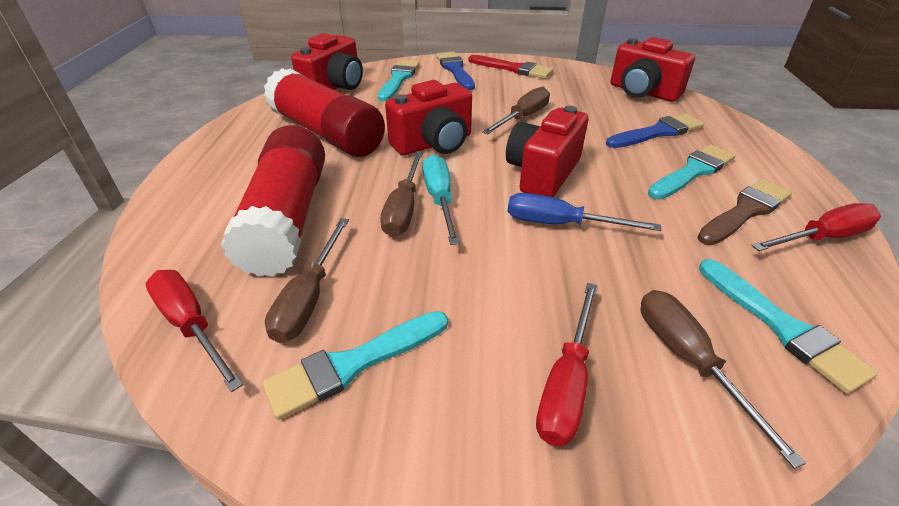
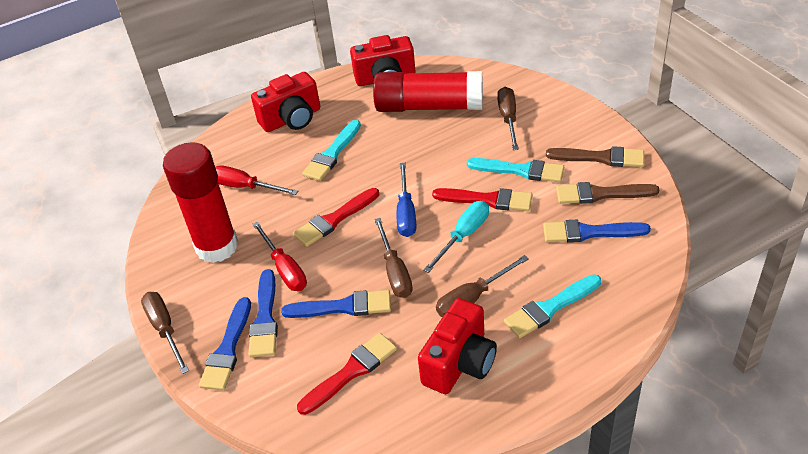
blue brush: 2 -> 4
brown brush: 1 -> 2
red brush: 1 -> 3
red camera: 4 -> 3
red screwdriver: 3 -> 2
turquoise brush: 4 -> 3

